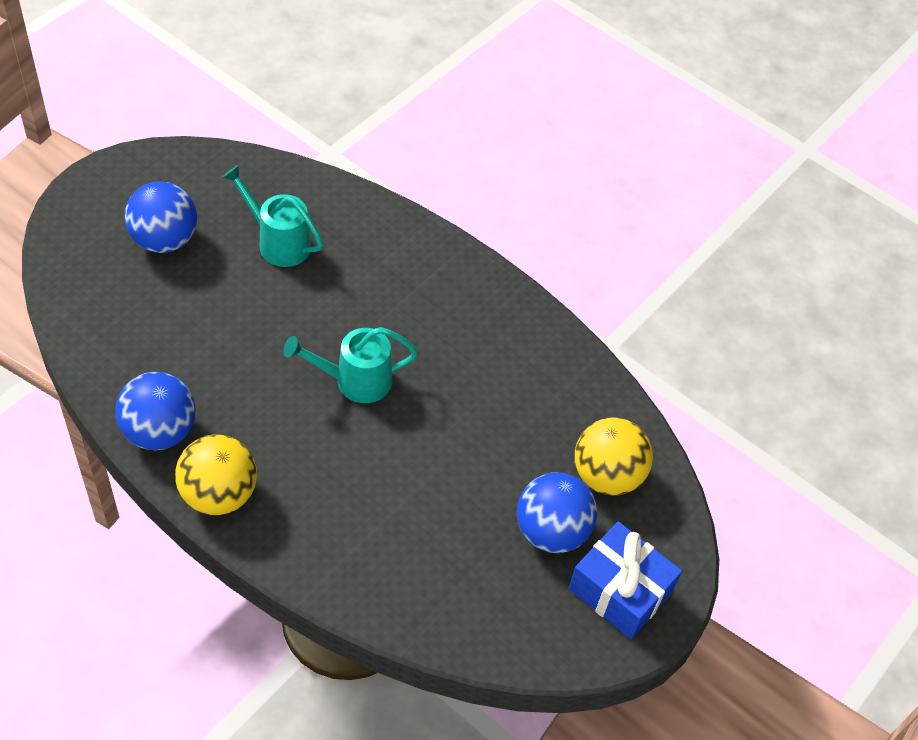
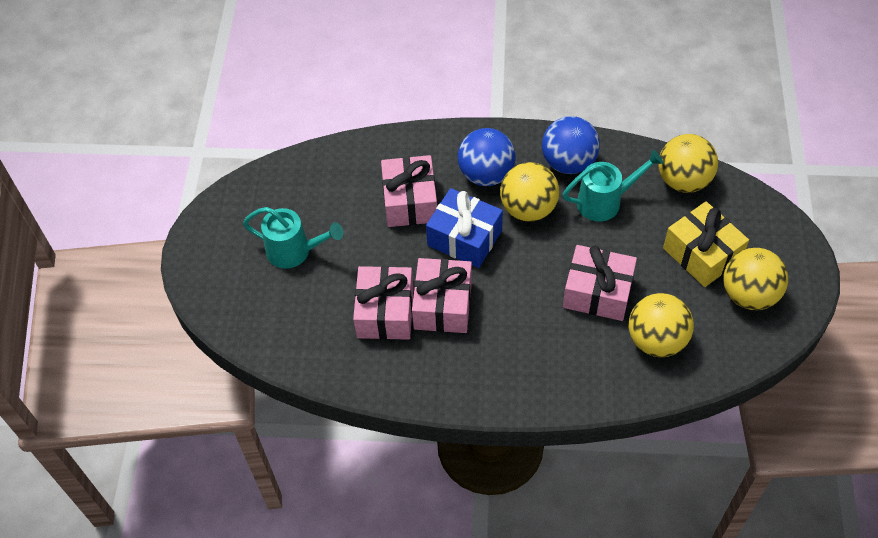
blue ball: 3 -> 2
pink gift: 0 -> 4
yellow ball: 2 -> 4
yellow gift: 0 -> 1

